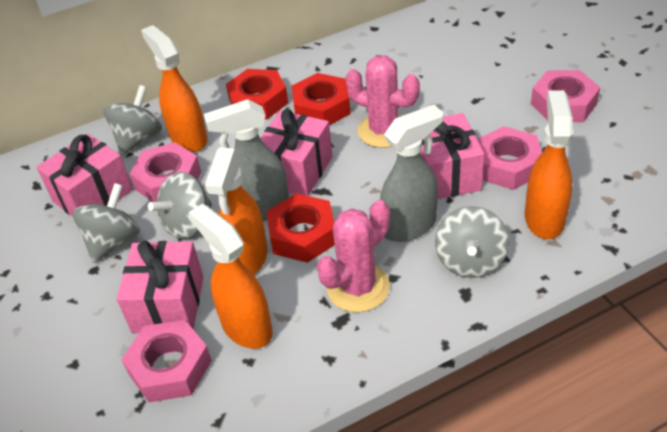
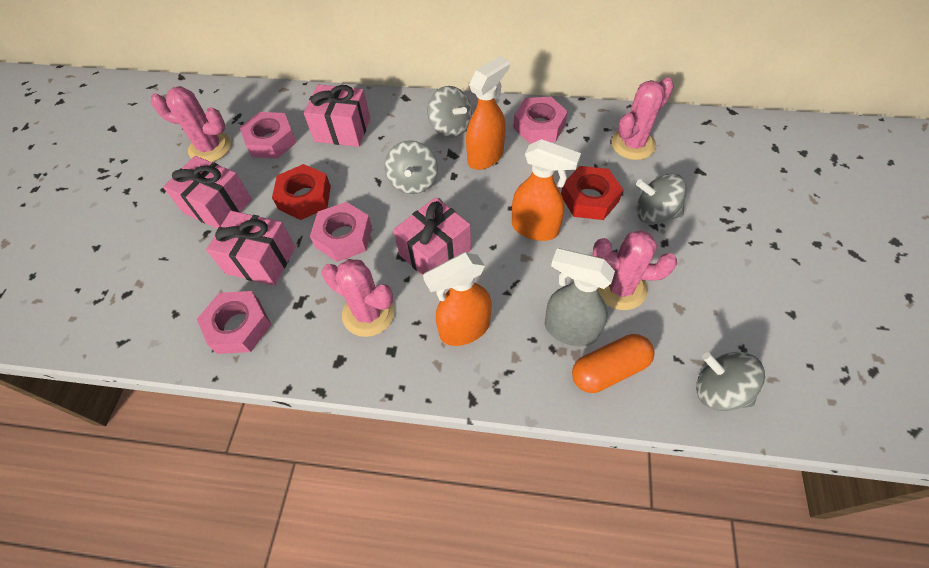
grey spray bottle: 2 -> 1
orange capsule: 0 -> 1
orange spray bottle: 4 -> 3
pink cactus: 2 -> 4
red nut: 3 -> 2

